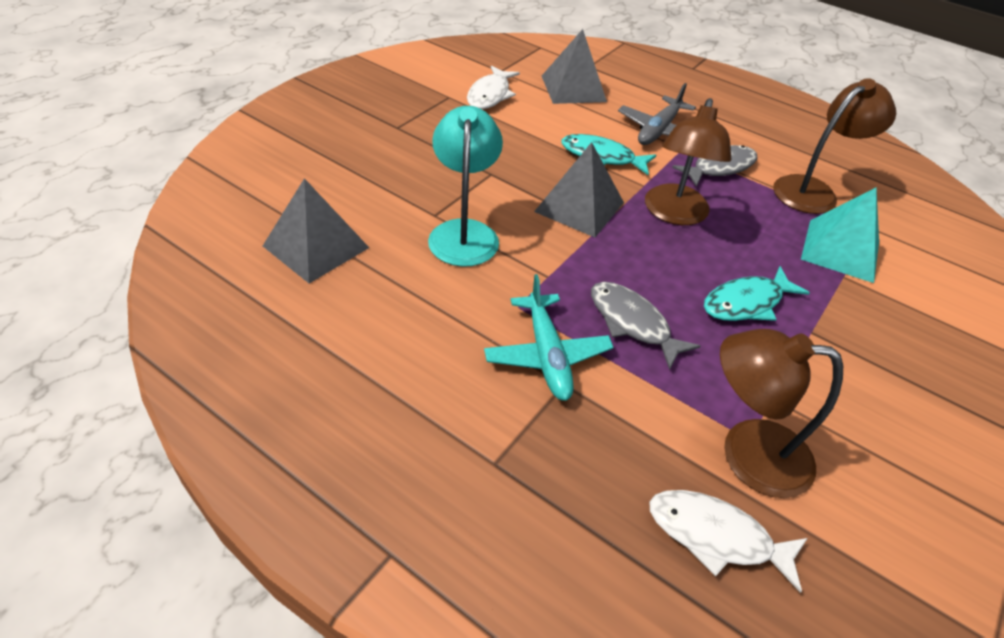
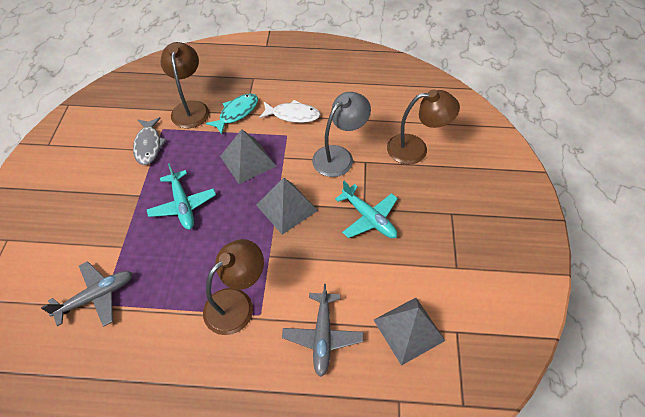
grey fish: 2 -> 1
grey lamp: 0 -> 1
grey plane: 1 -> 2
turquoise fish: 2 -> 1
turquoise lamp: 1 -> 0
turquoise plane: 1 -> 2
turquoise pyramid: 1 -> 0
white fish: 2 -> 1

